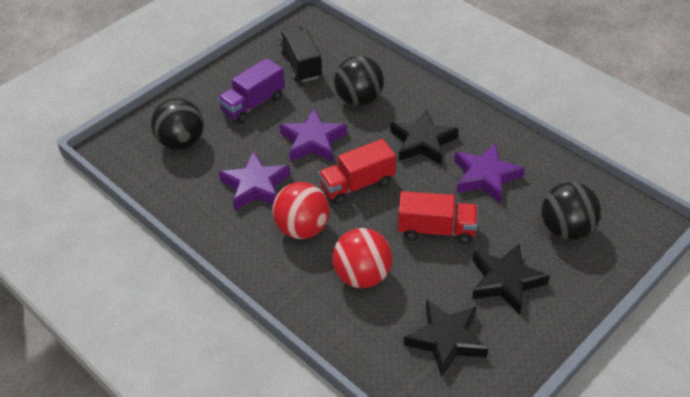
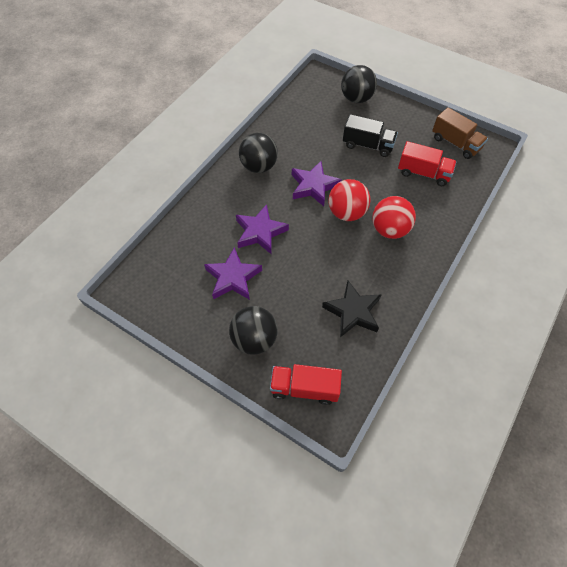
black star: 3 -> 1
brown truck: 0 -> 1
purple truck: 1 -> 0

